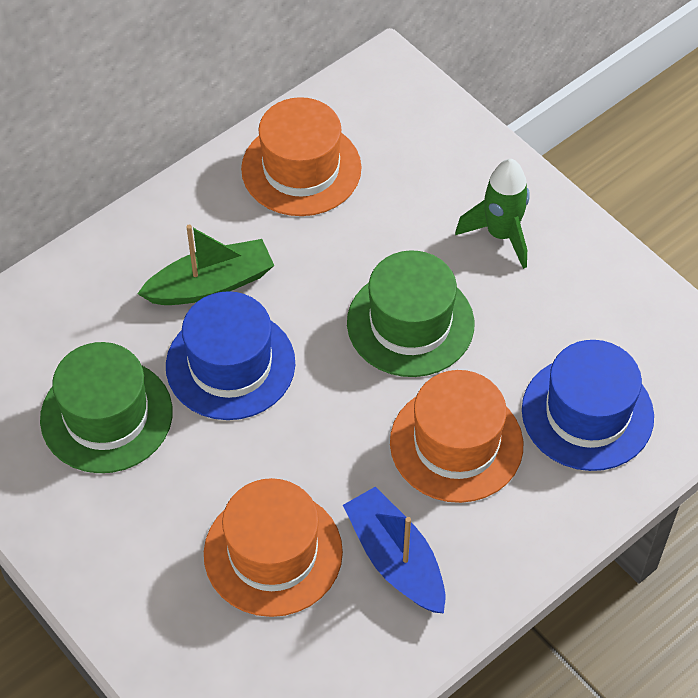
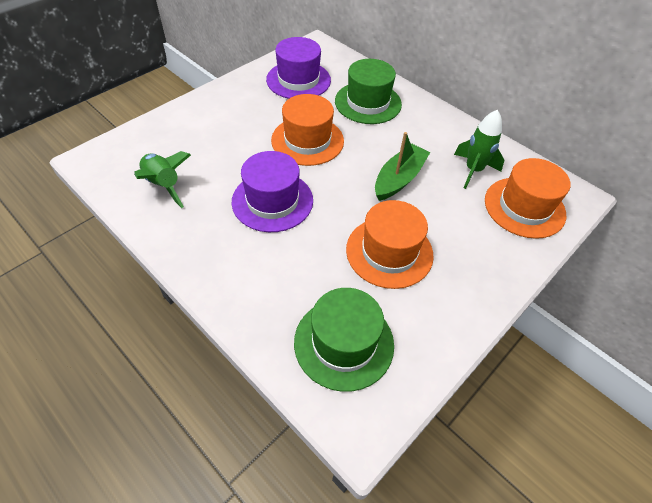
blue boat: 1 -> 0
blue hat: 2 -> 0
green rocket: 1 -> 2
purple hat: 0 -> 2

